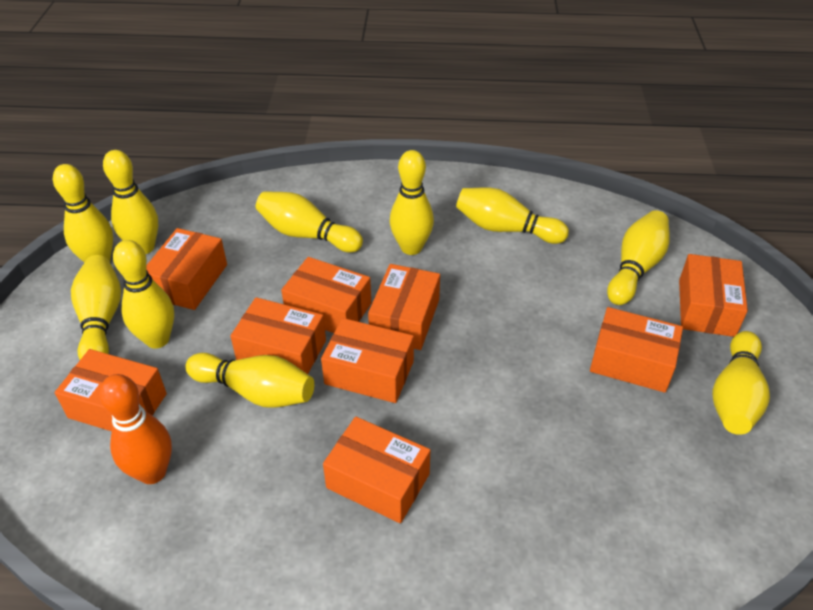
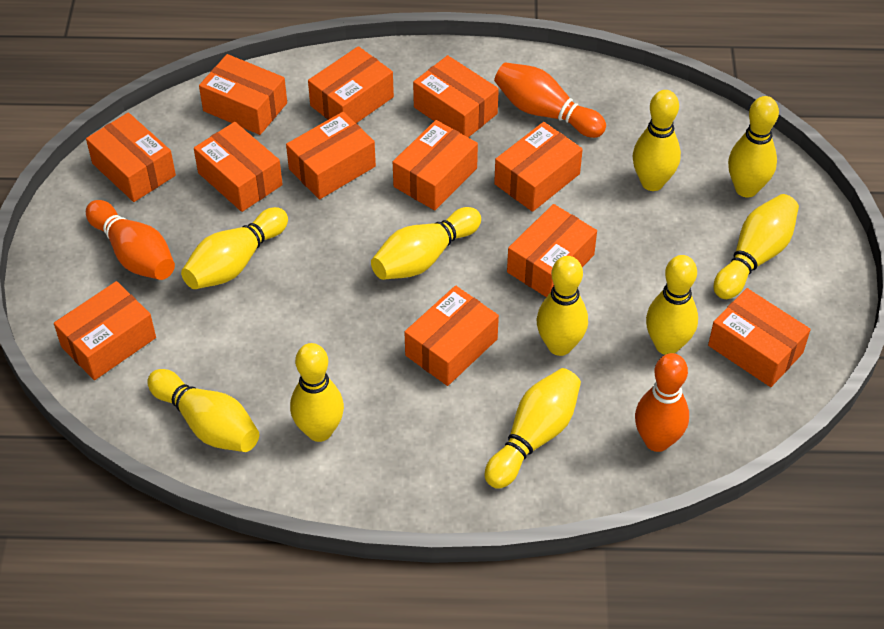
orange bowling pin: 1 -> 3
orange box: 9 -> 12

